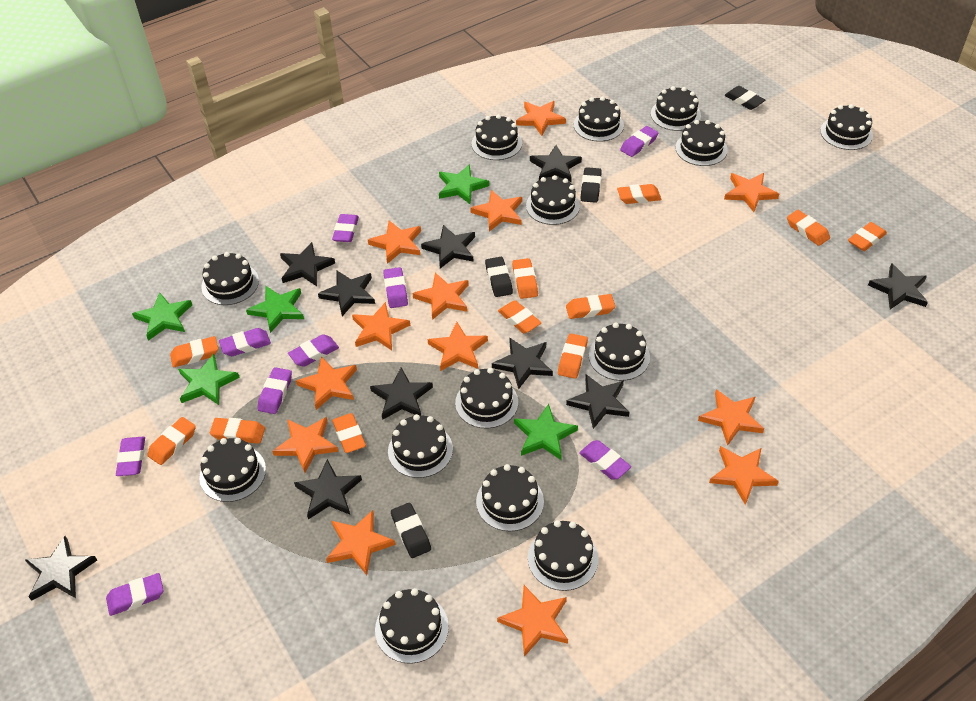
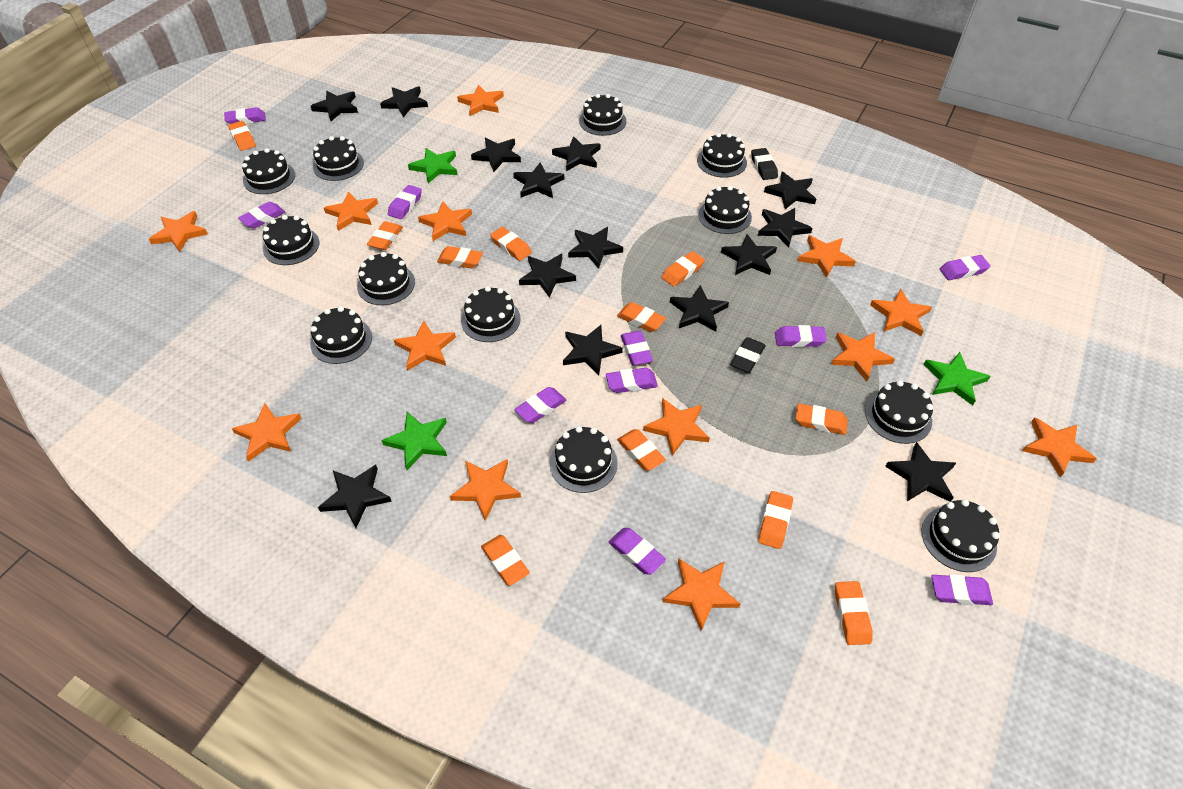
black cake: 14 -> 12
black eraser: 4 -> 2
black star: 10 -> 14
green star: 5 -> 3
purple eraser: 9 -> 10

